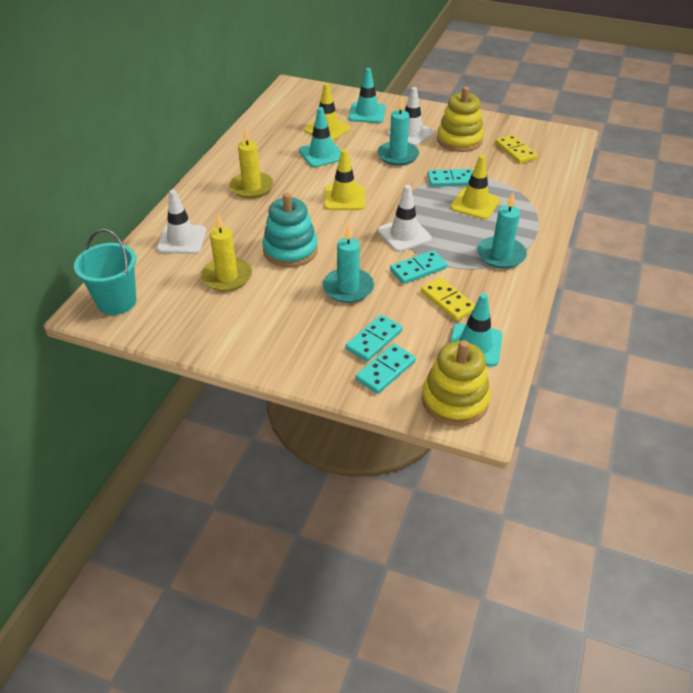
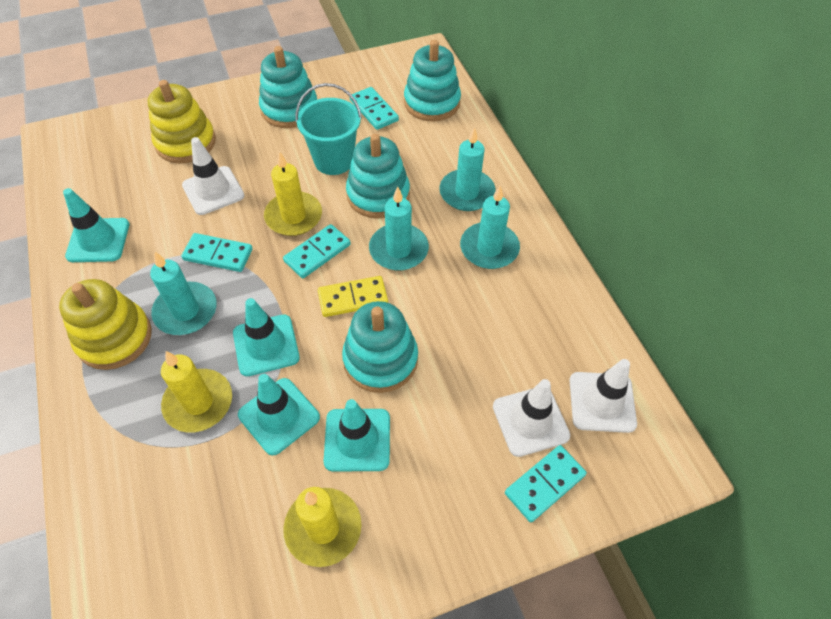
turquoise candle: 3 -> 4
turquoise stacking toy: 1 -> 4
turquoise traffic cone: 3 -> 4
yellow candle: 2 -> 3
yellow domino: 2 -> 1
yellow traffic cone: 3 -> 0

